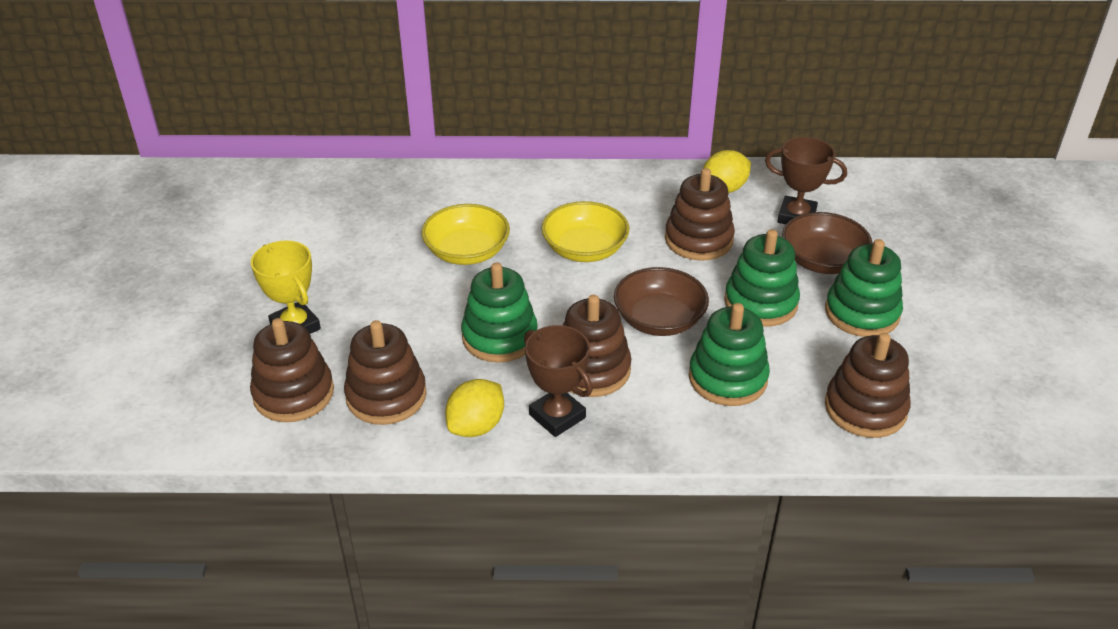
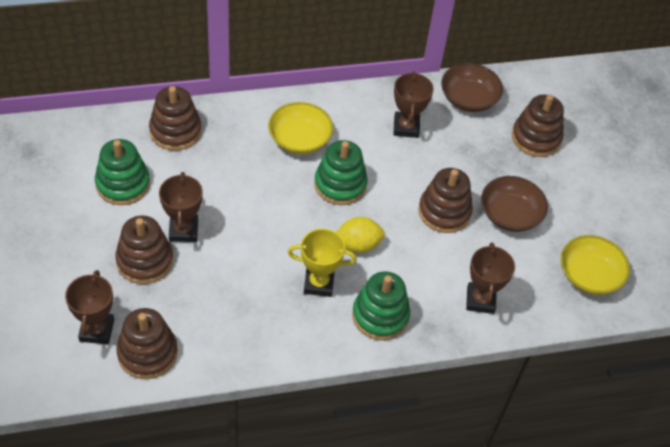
brown trophy: 2 -> 4
green stacking toy: 4 -> 3
yellow lemon: 2 -> 1

